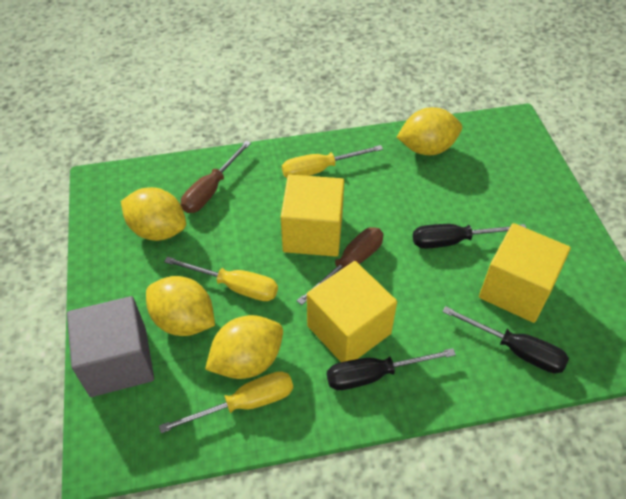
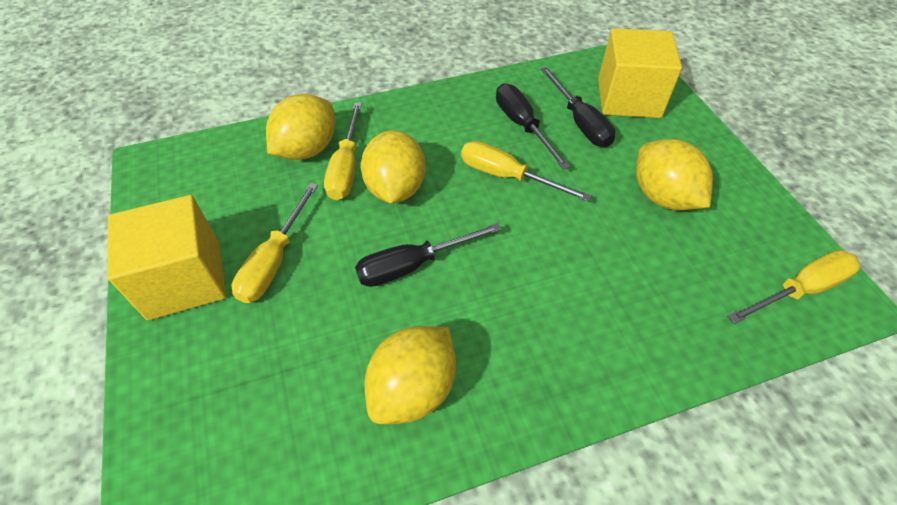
brown screwdriver: 2 -> 0
grey cube: 1 -> 0
yellow cube: 3 -> 2
yellow screwdriver: 3 -> 4

